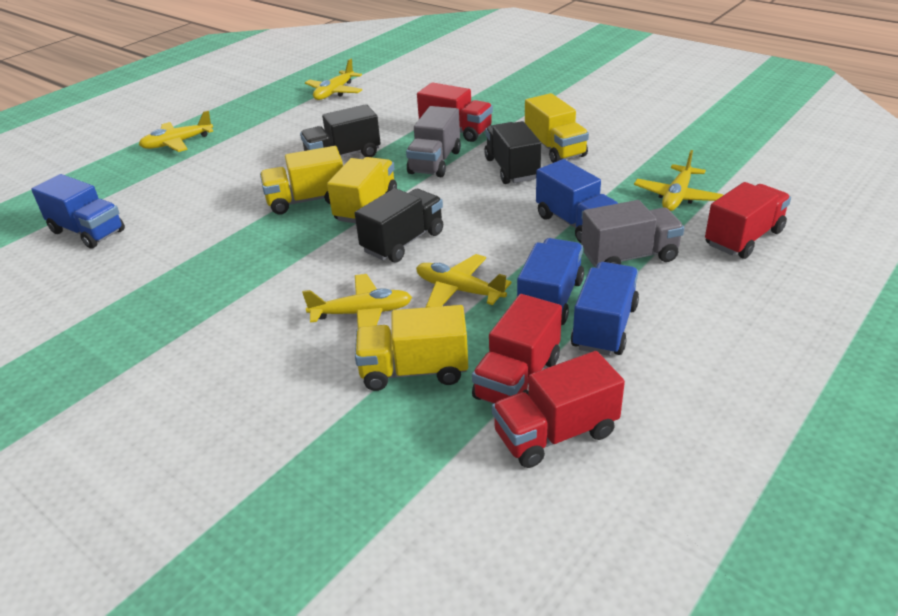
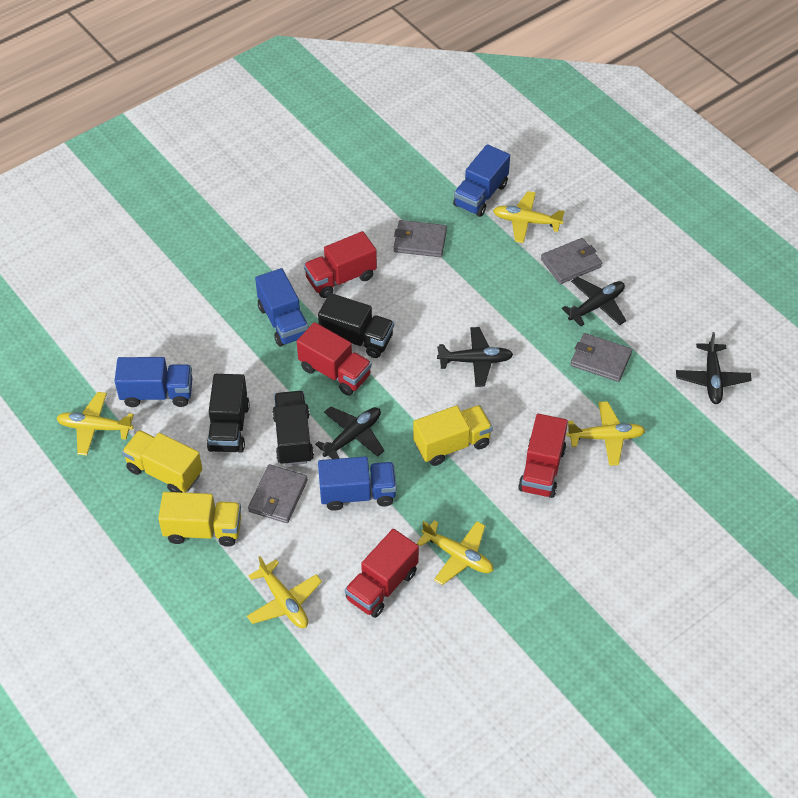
black plane: 0 -> 4
grey truck: 2 -> 0
grey wallet: 0 -> 4
yellow truck: 4 -> 3

